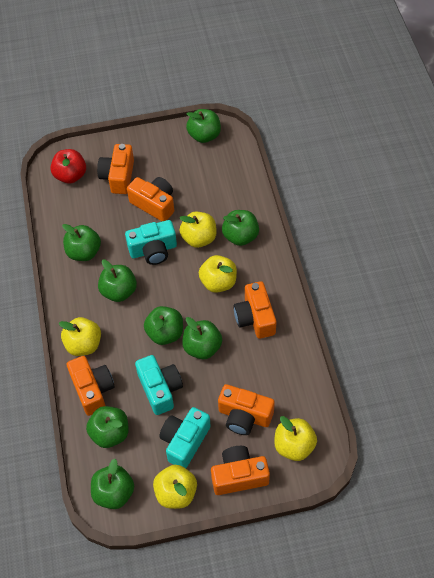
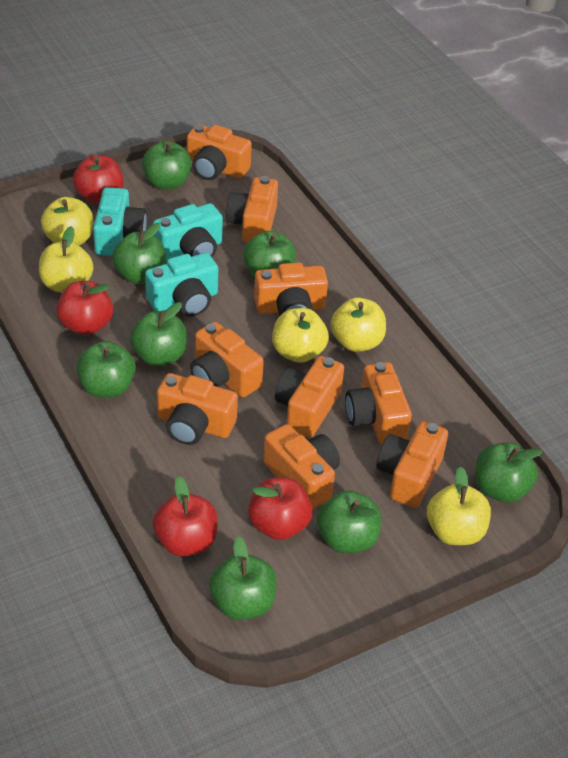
orange camera: 6 -> 9
red apple: 1 -> 4

